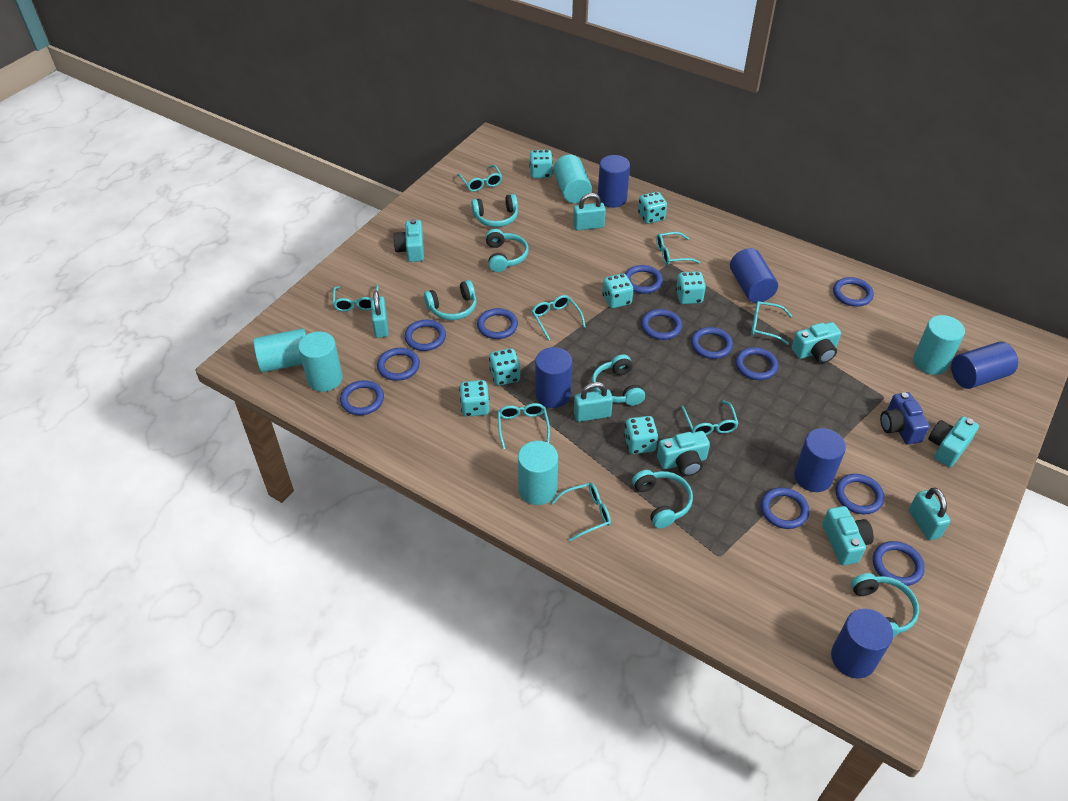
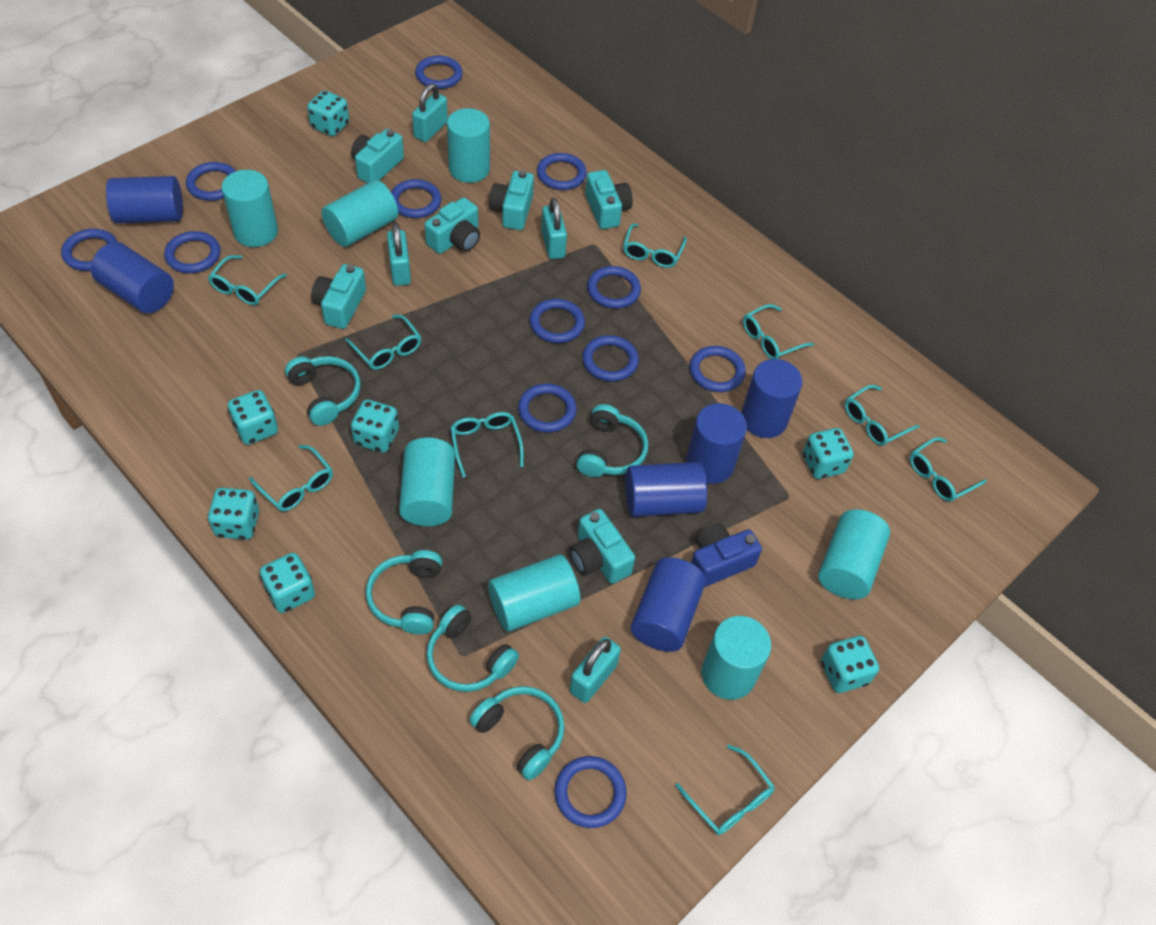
turquoise camera: 5 -> 6
turquoise cylinder: 5 -> 7
turquoise glasses: 8 -> 9
turquoise headphones: 6 -> 5

